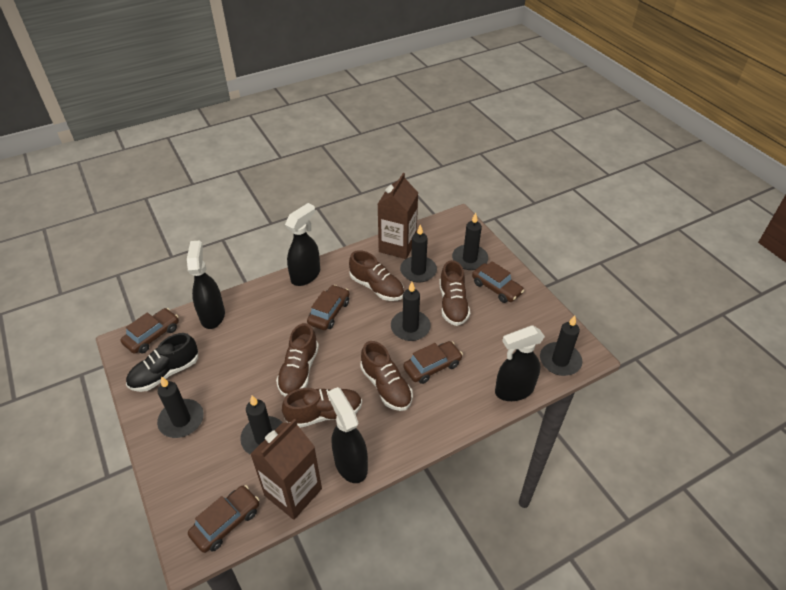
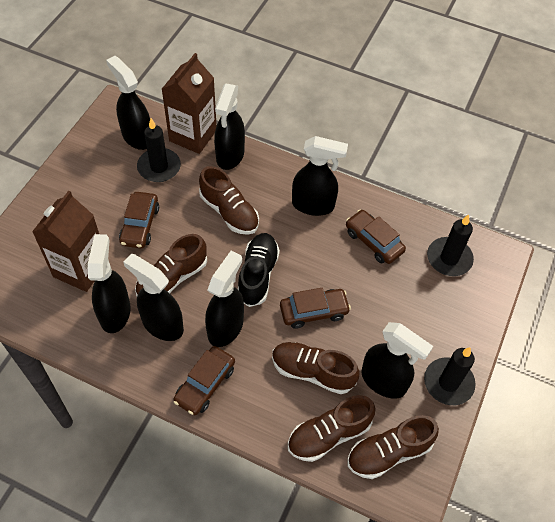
black candle: 6 -> 3
black spray bottle: 4 -> 7
brown car: 5 -> 4

